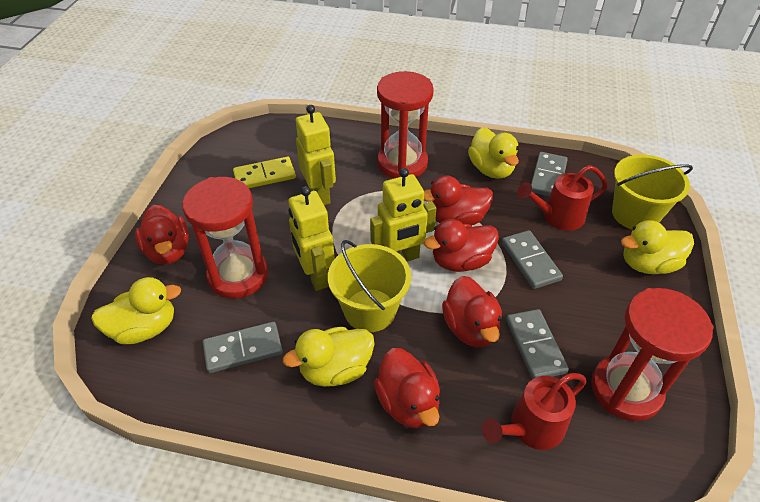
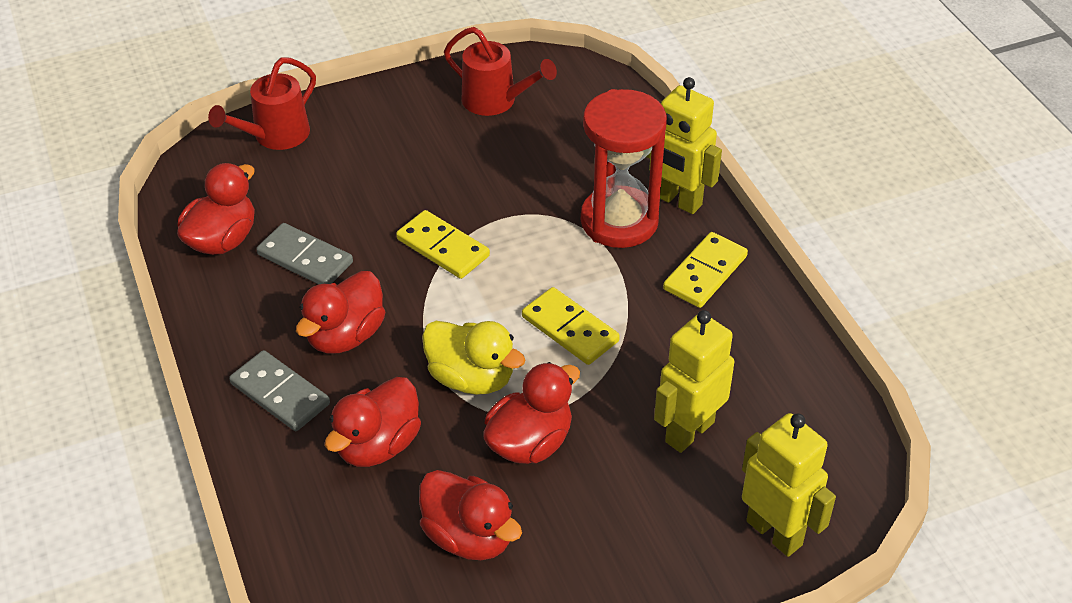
grey domino: 4 -> 2
red hourglass: 3 -> 1
yellow bucket: 2 -> 0
yellow domino: 1 -> 3
yellow duck: 4 -> 1

